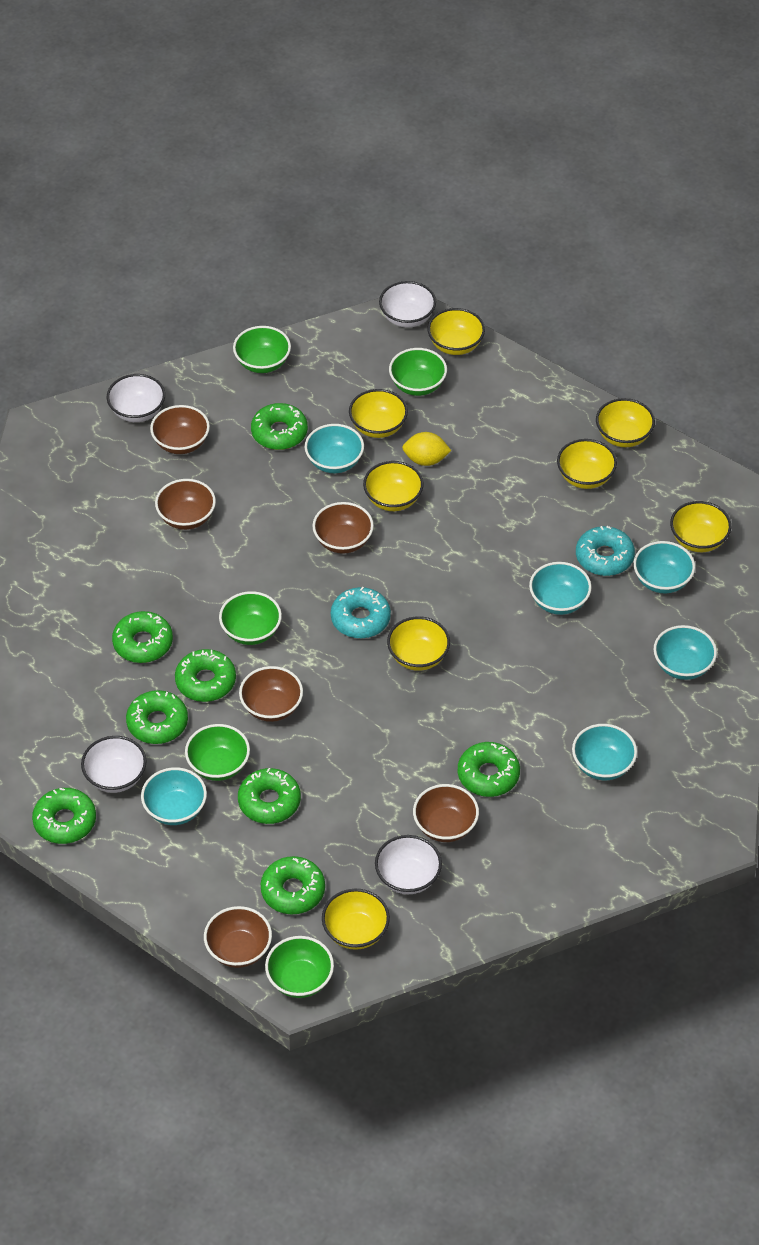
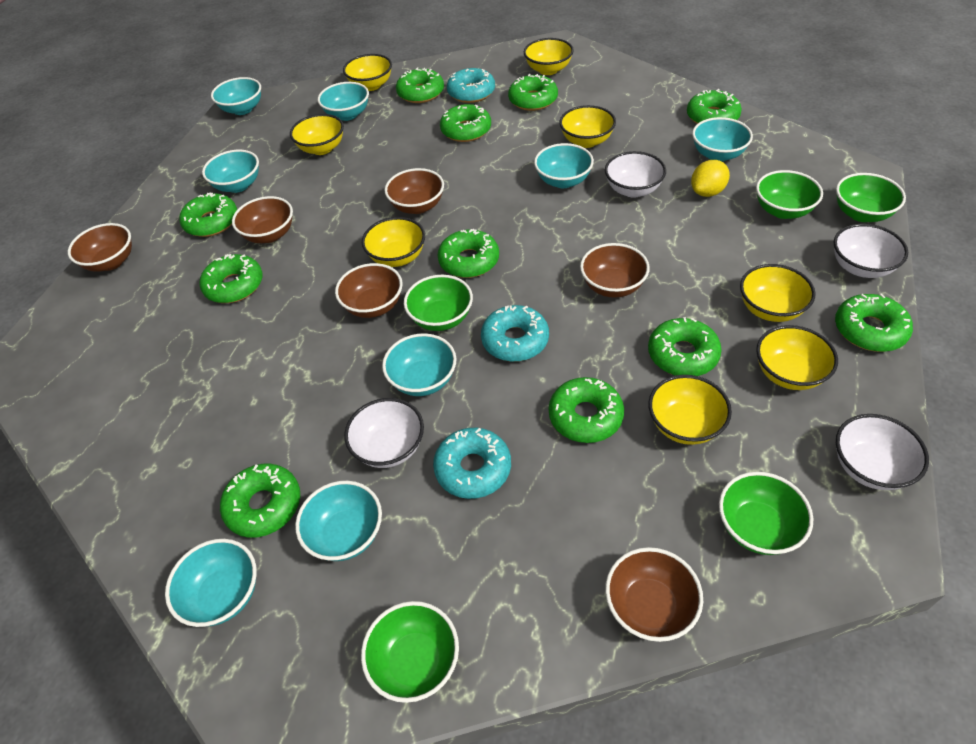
green donut: 8 -> 11
turquoise bowl: 6 -> 8
turquoise donut: 2 -> 3

